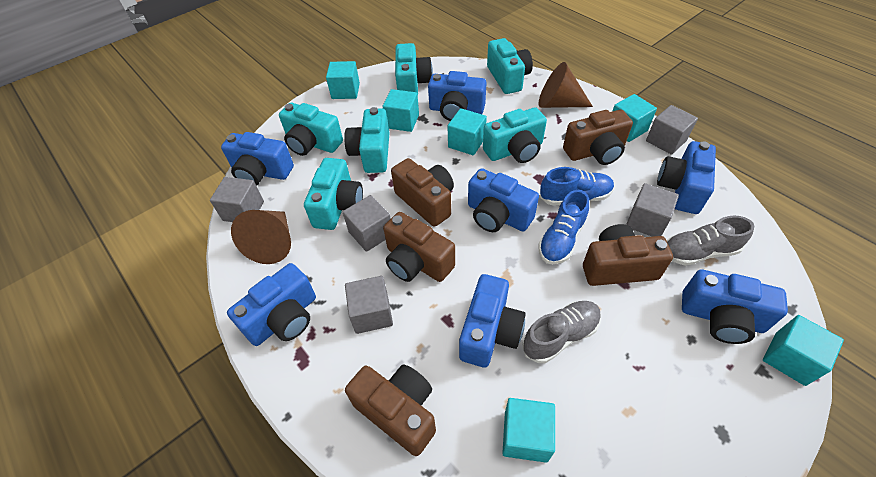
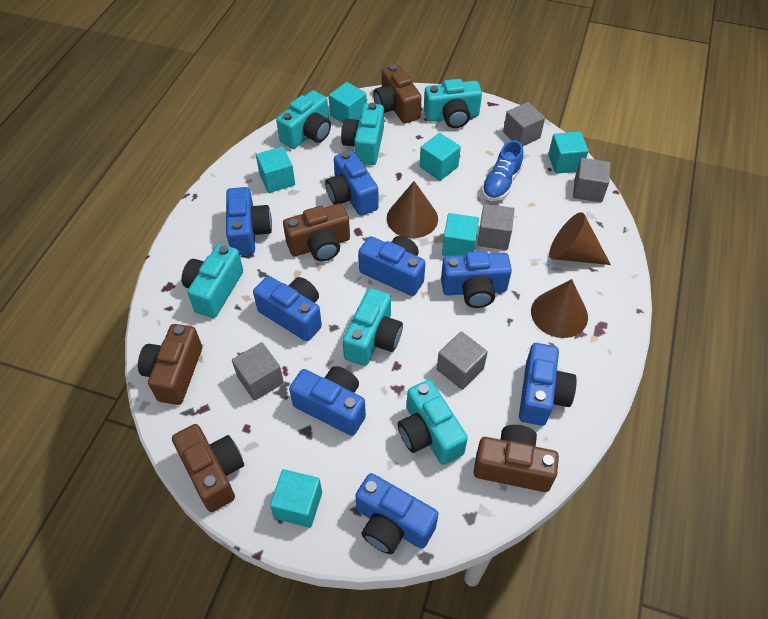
blue camera: 7 -> 8
blue shoe: 2 -> 1
brown cone: 2 -> 3
grey shoe: 2 -> 0

